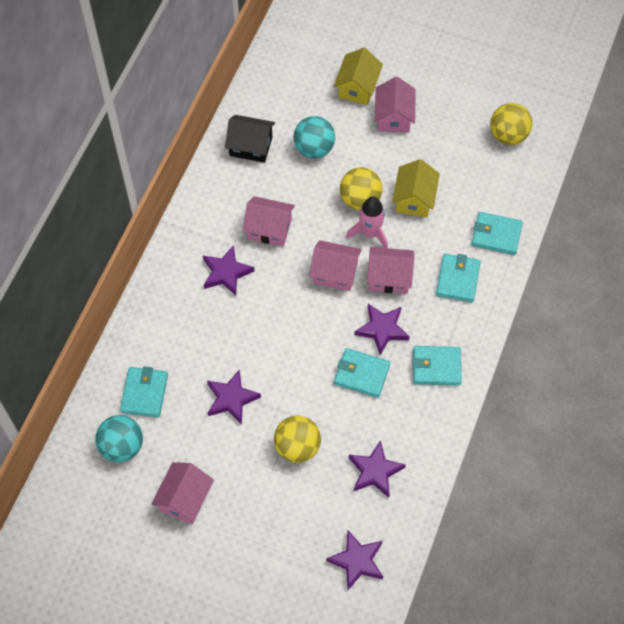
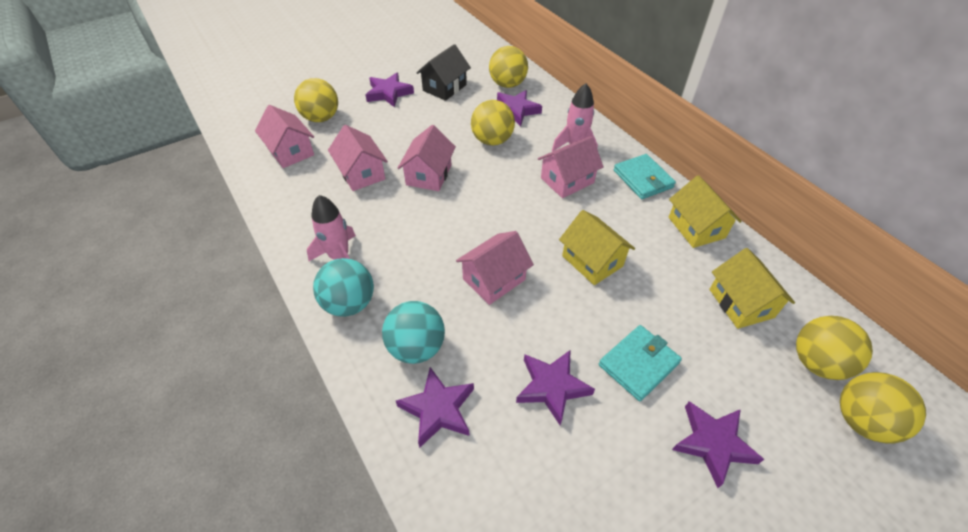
pink rocket: 1 -> 2
turquoise wallet: 5 -> 2
yellow ball: 3 -> 5
yellow house: 2 -> 3

